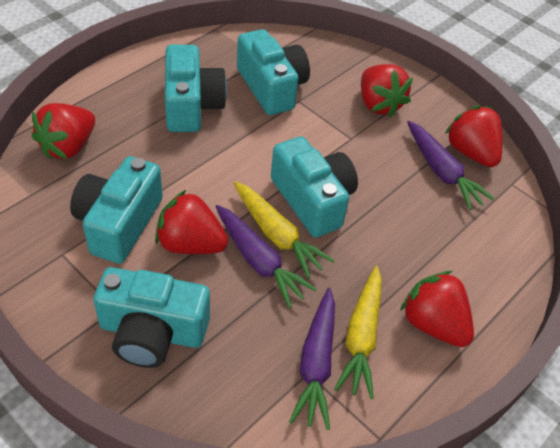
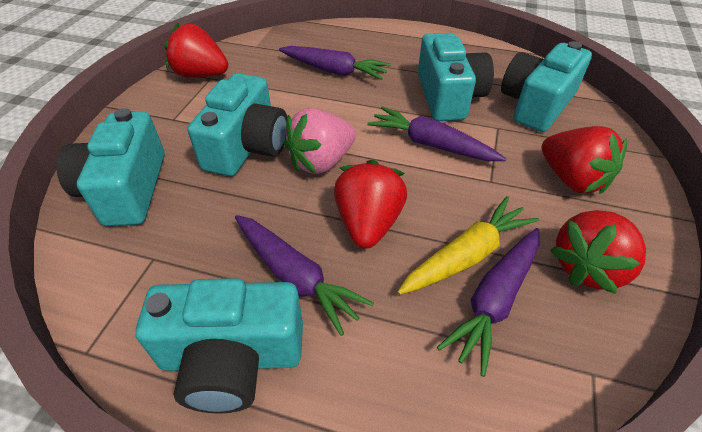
pink strawberry: 0 -> 1
purple carrot: 3 -> 4
red strawberry: 5 -> 4
yellow carrot: 2 -> 1

